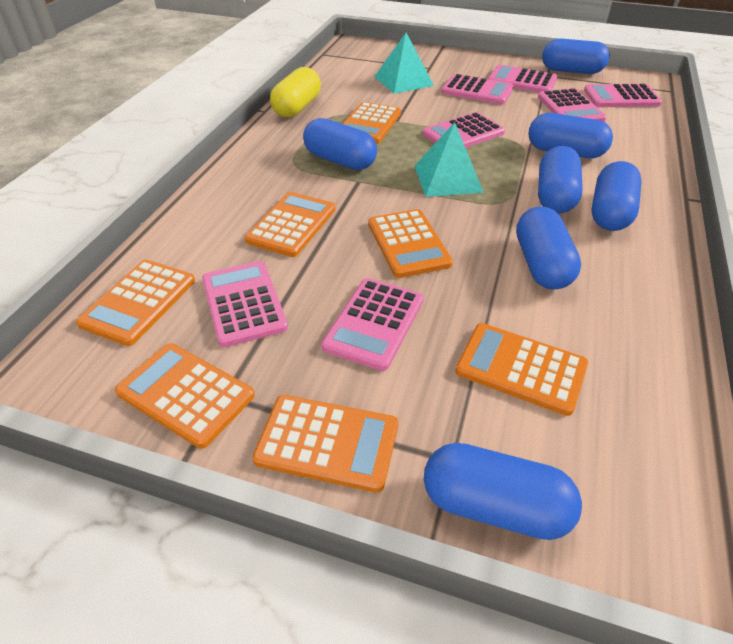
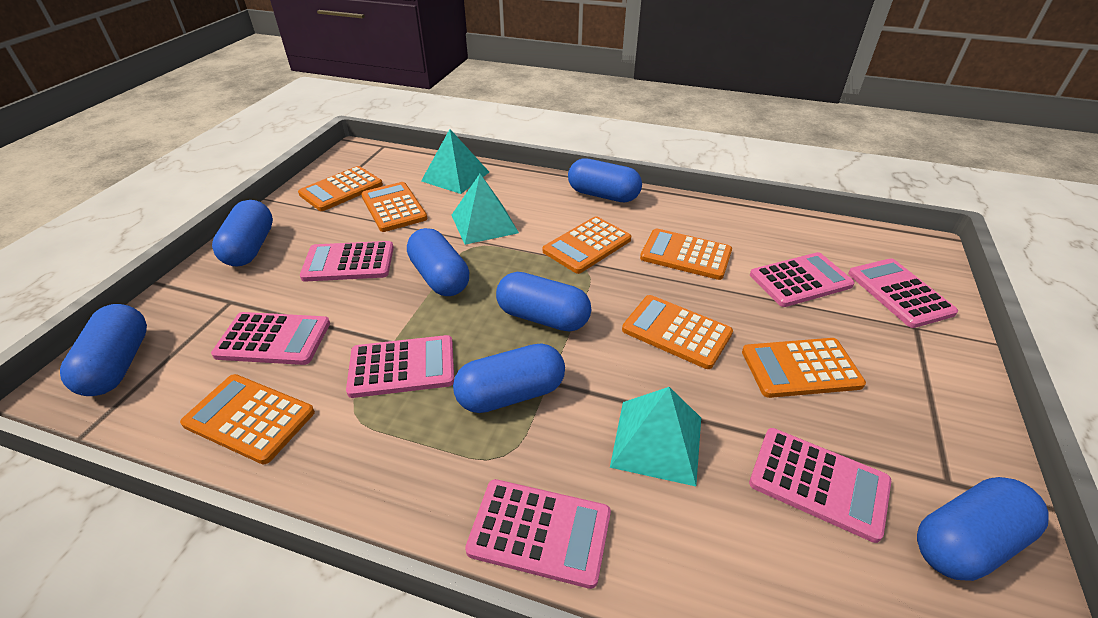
turquoise pyramid: 2 -> 3
yellow capsule: 1 -> 0

